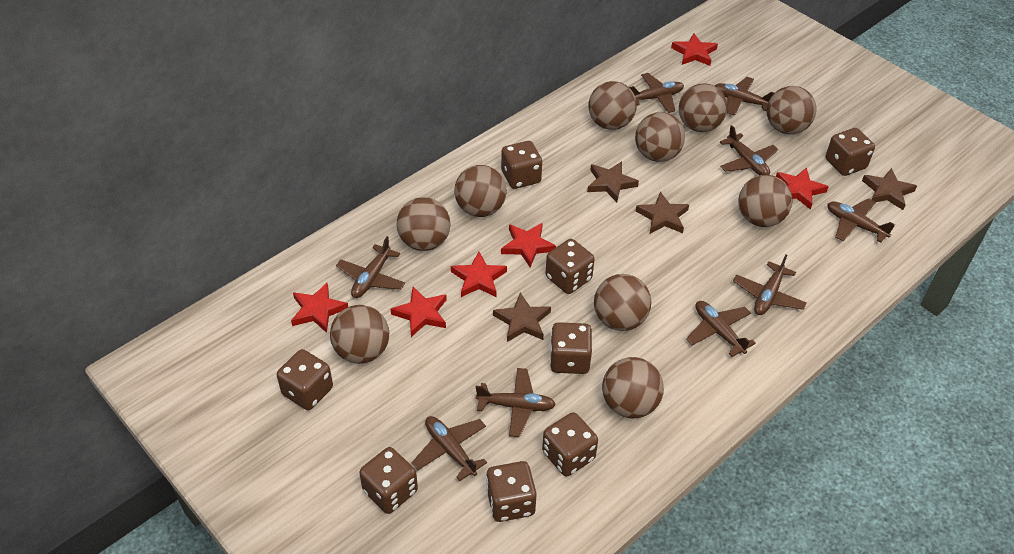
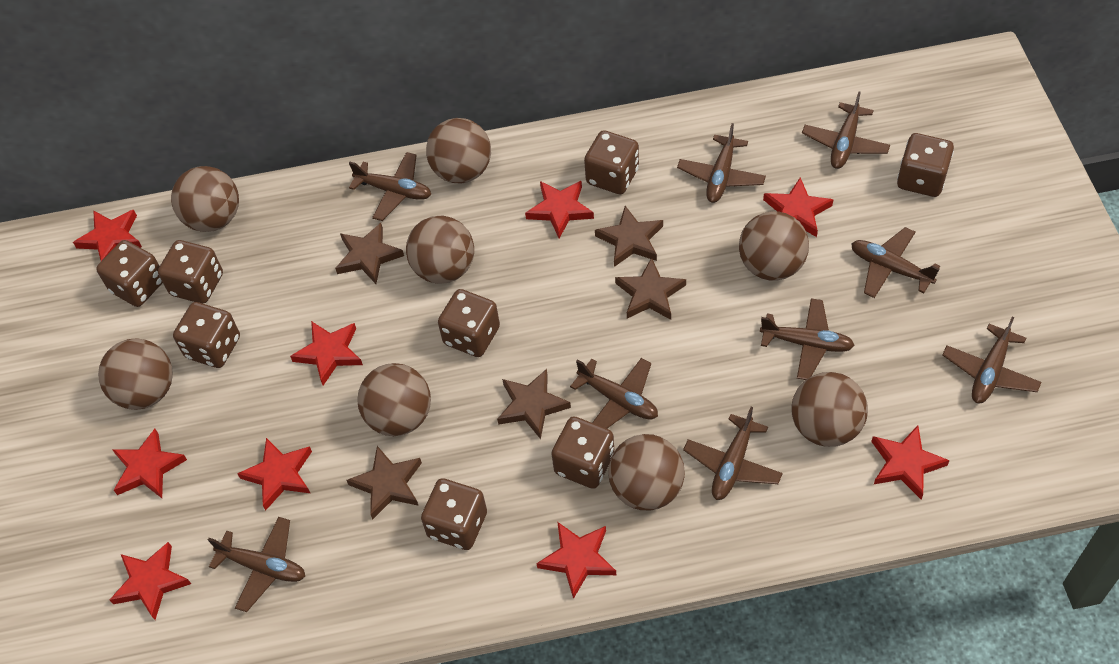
brown ball: 10 -> 8
brown star: 4 -> 5
red star: 6 -> 9

